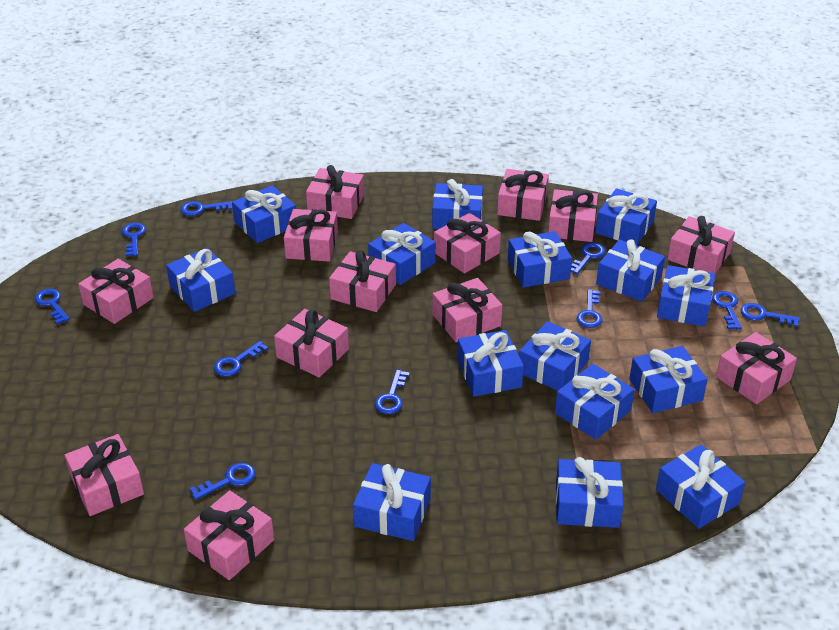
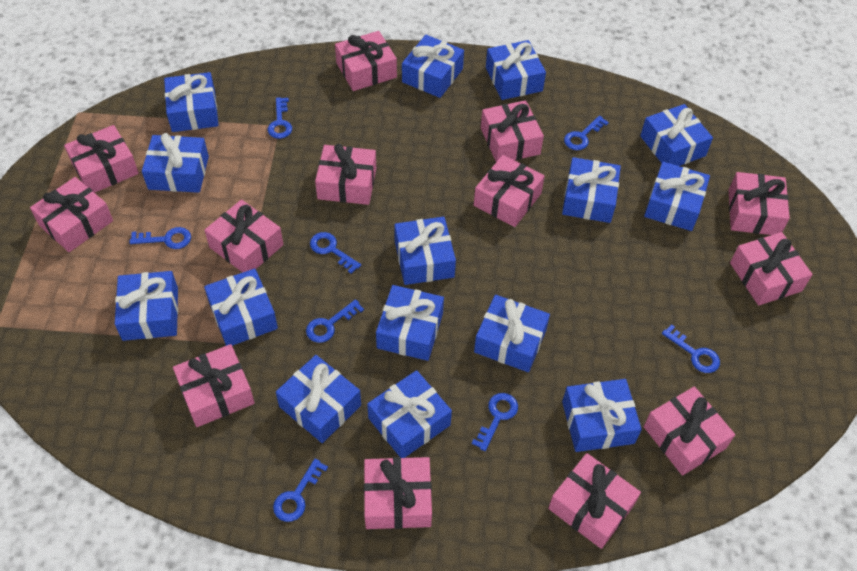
blue key: 10 -> 8

